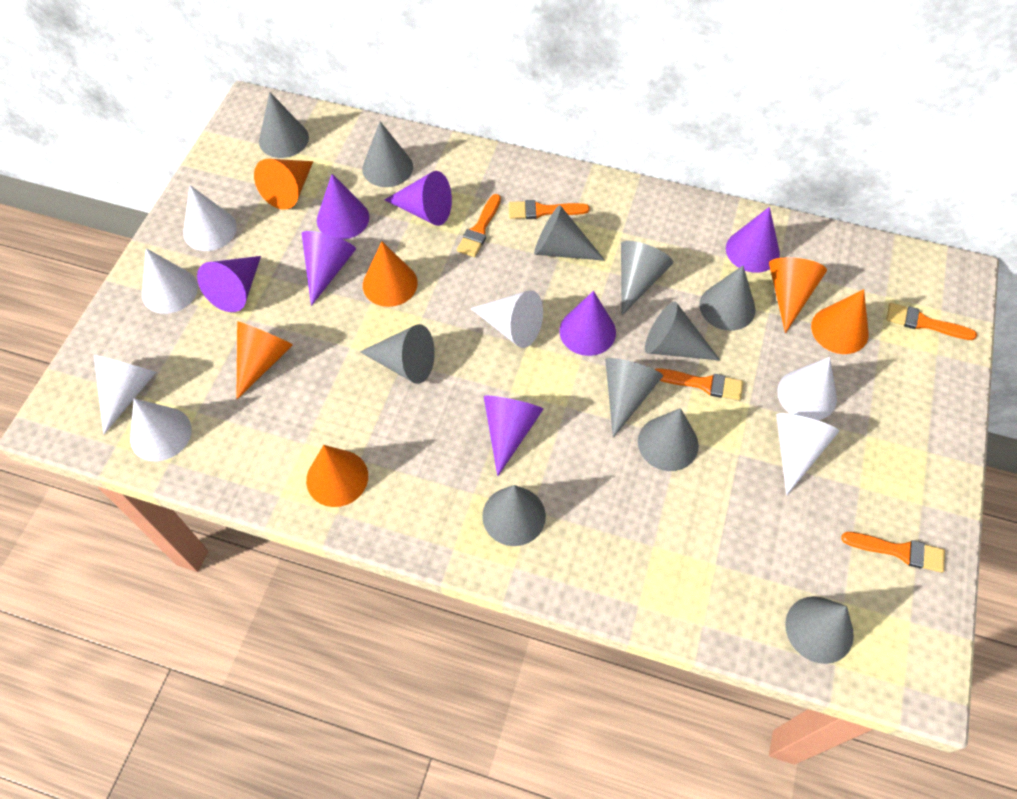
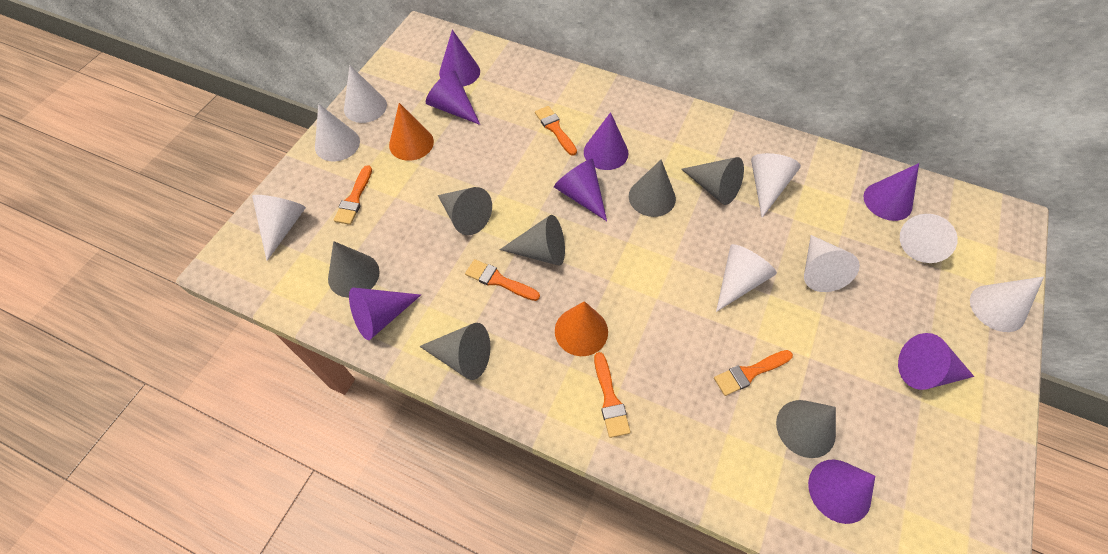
grey cone: 11 -> 7
orange cone: 6 -> 2
purple cone: 7 -> 8
white cone: 7 -> 8

